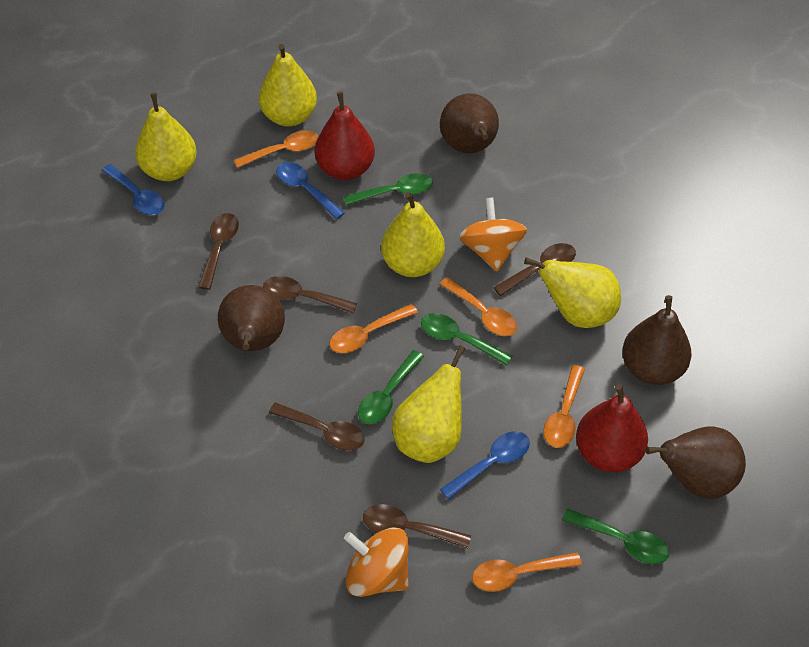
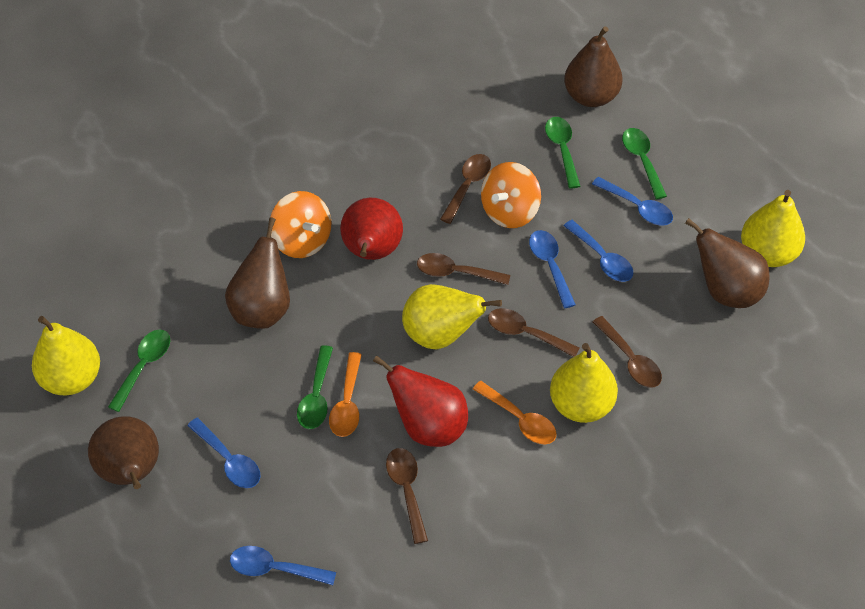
blue spoon: 3 -> 5
orange spoon: 5 -> 2
yellow pear: 5 -> 4

